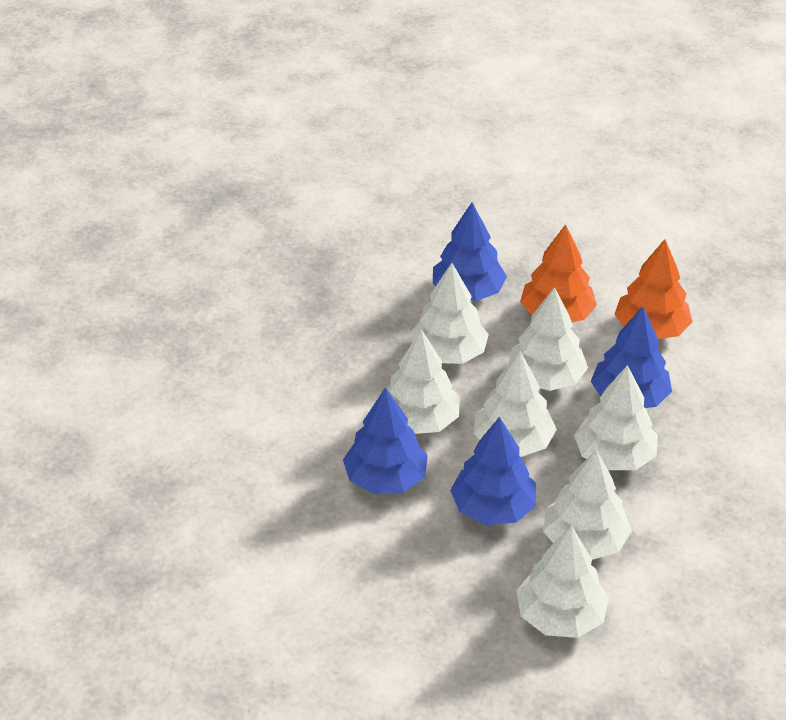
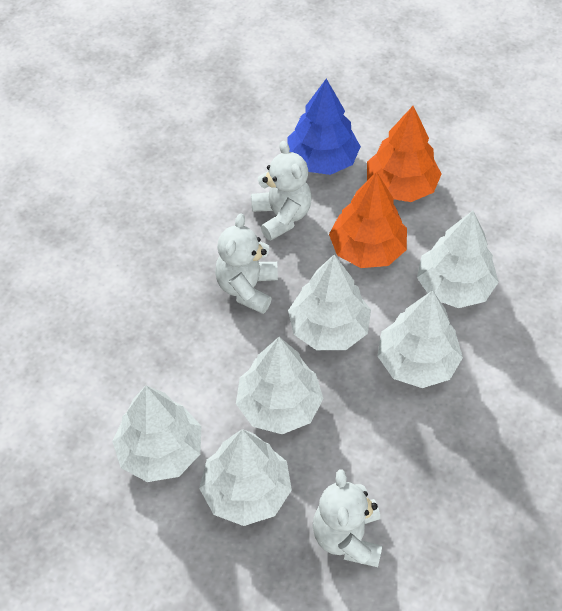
blue tree: 4 -> 1
white teddy bear: 0 -> 3
white tree: 7 -> 6

